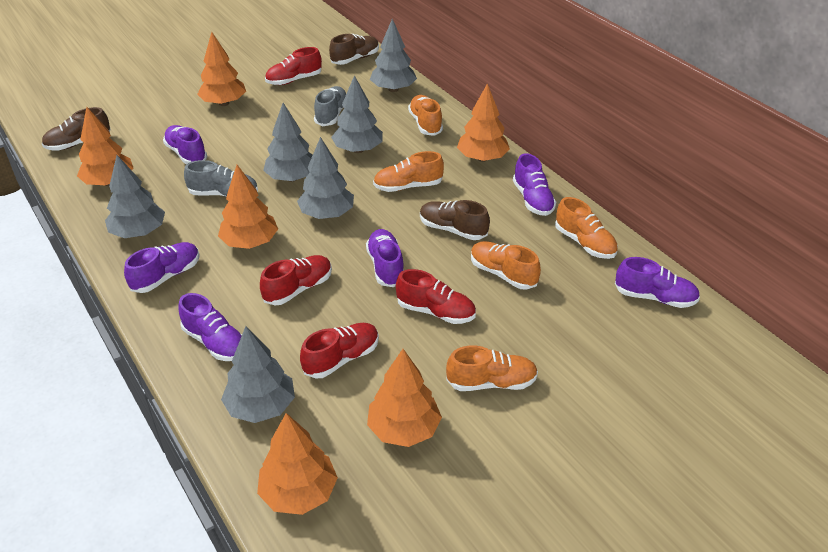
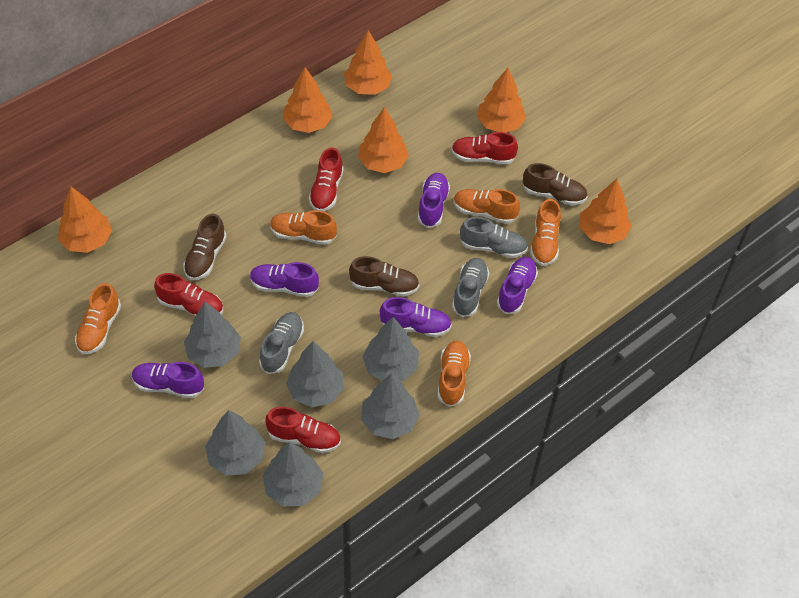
grey shoe: 2 -> 3
purple shoe: 6 -> 5

